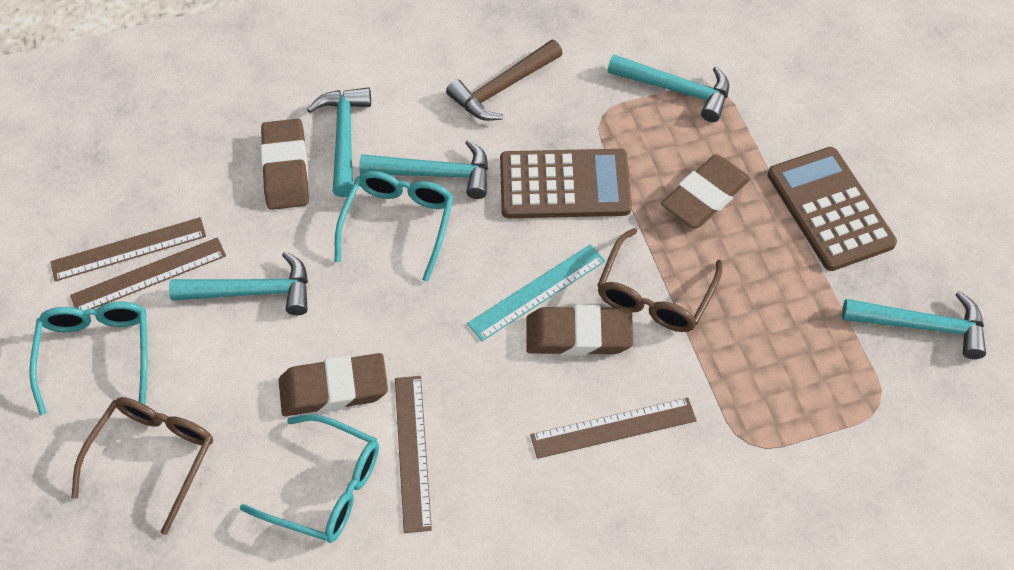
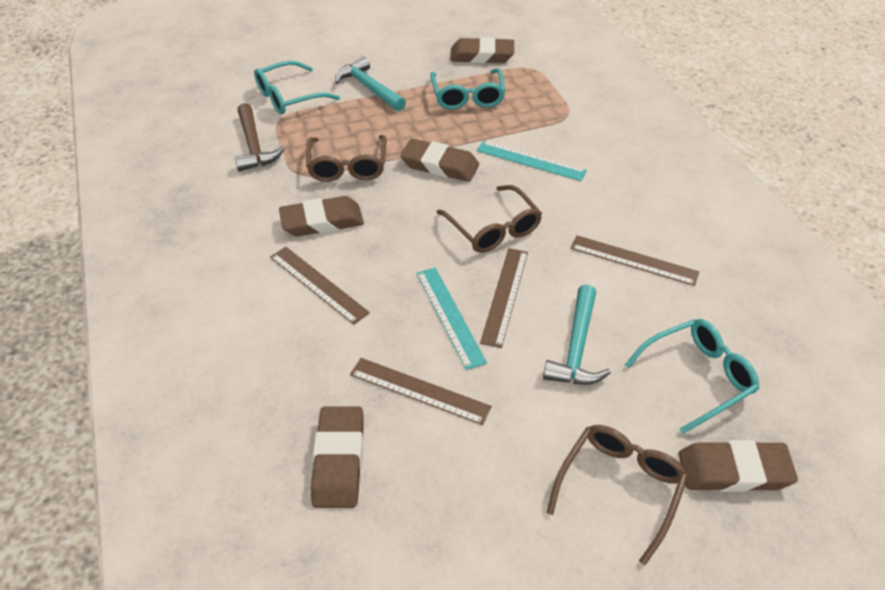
brown calculator: 2 -> 0
brown eraser: 4 -> 5
brown glasses: 2 -> 3
turquoise hammer: 5 -> 2
turquoise ruler: 1 -> 2

